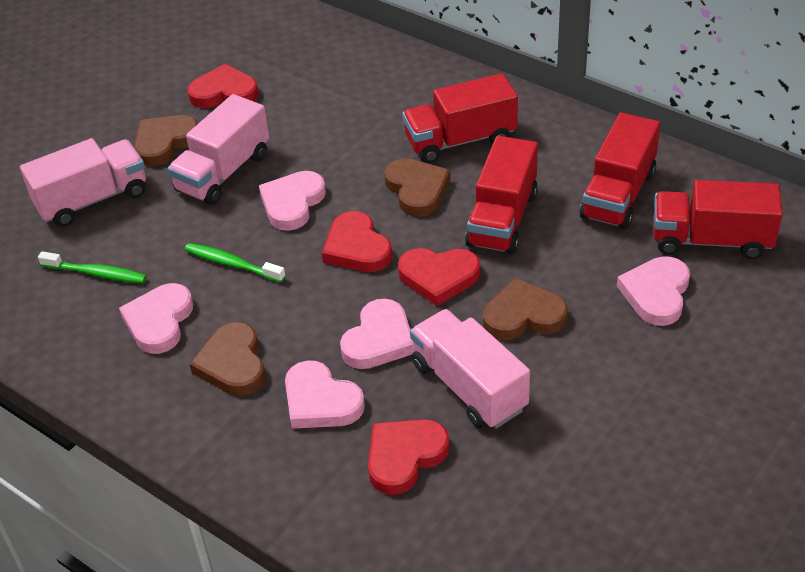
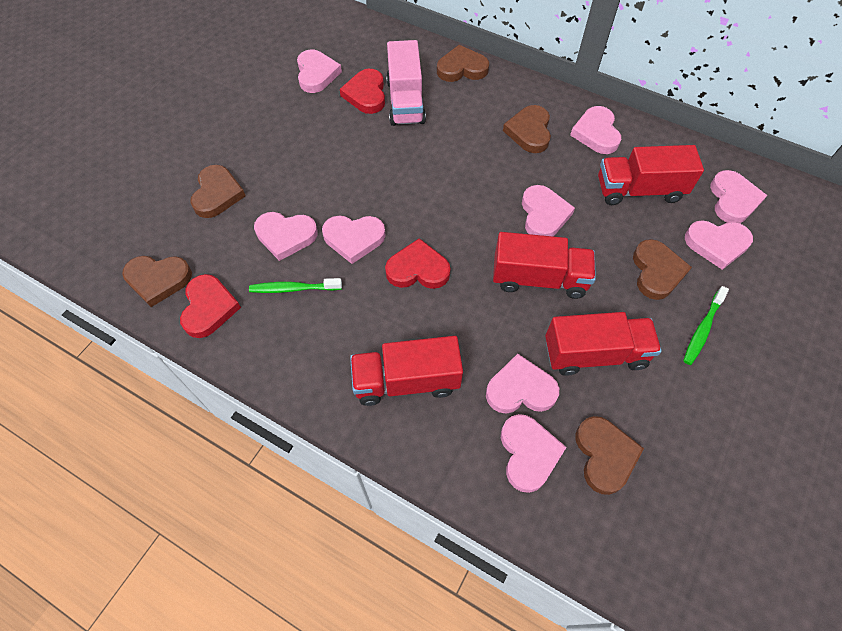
brown heart: 4 -> 6
pink heart: 5 -> 9
pink truck: 3 -> 1
red heart: 4 -> 3

